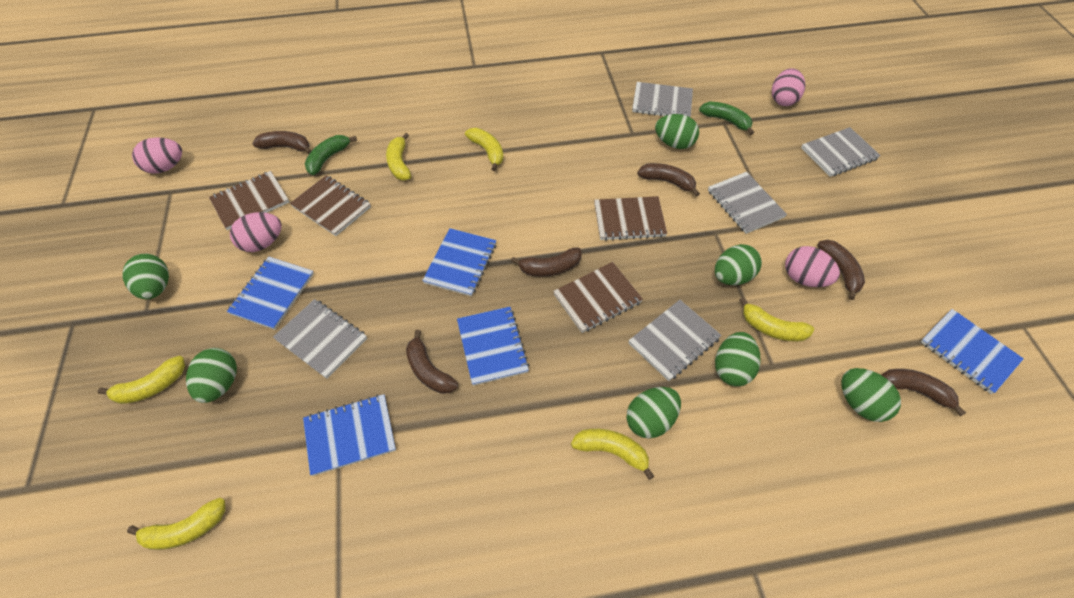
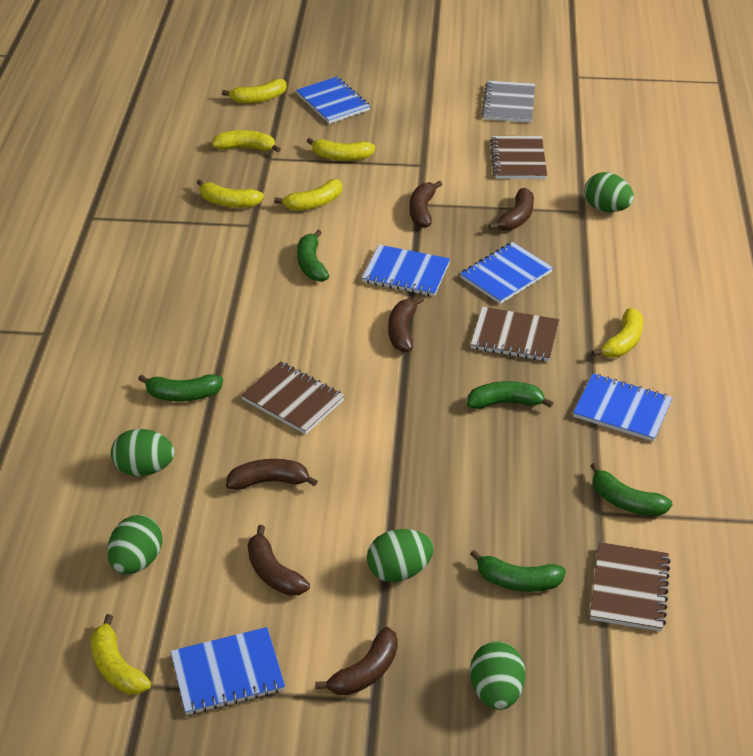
green banana: 2 -> 5
green egg: 7 -> 5
grey notebook: 5 -> 1
pink egg: 4 -> 0
yellow banana: 6 -> 7

